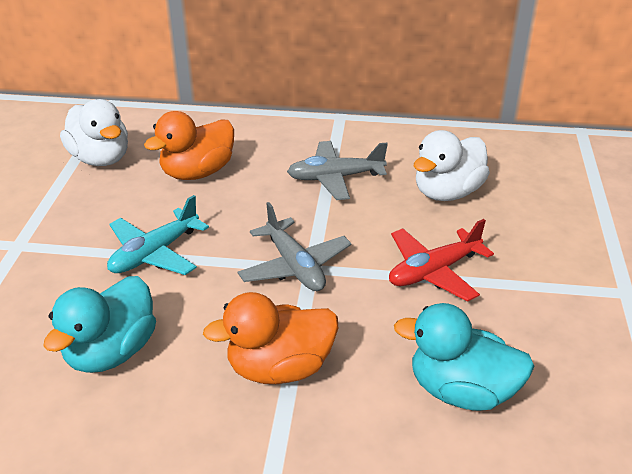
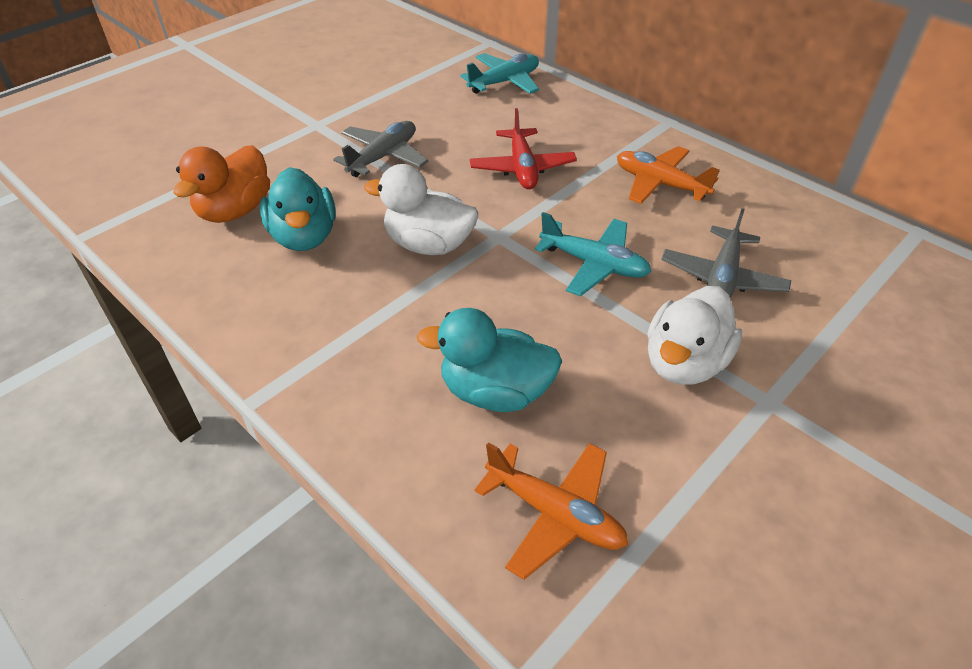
orange duck: 2 -> 1
orange plane: 0 -> 2
turquoise plane: 1 -> 2

